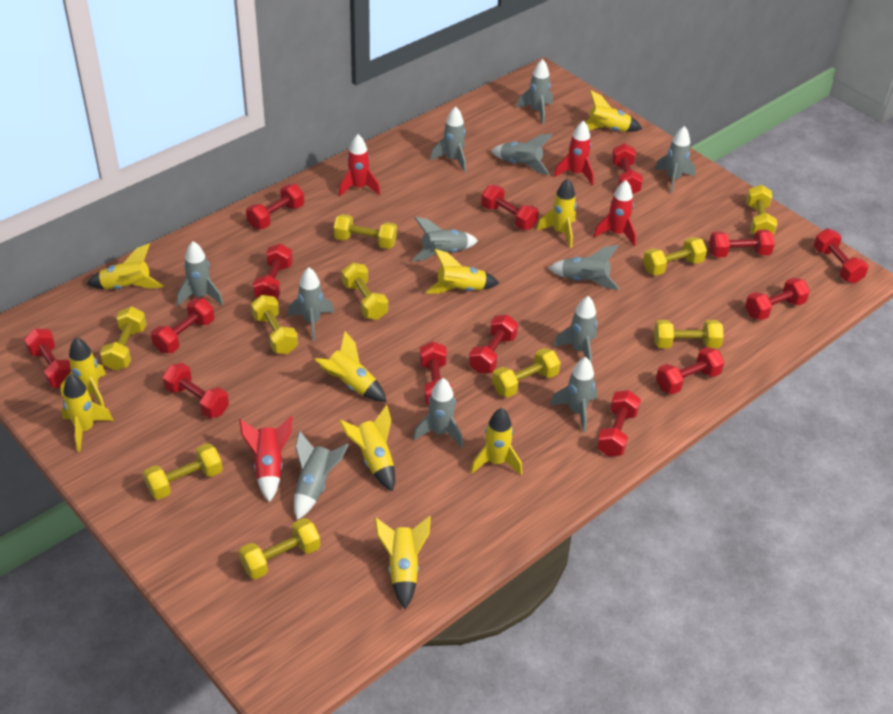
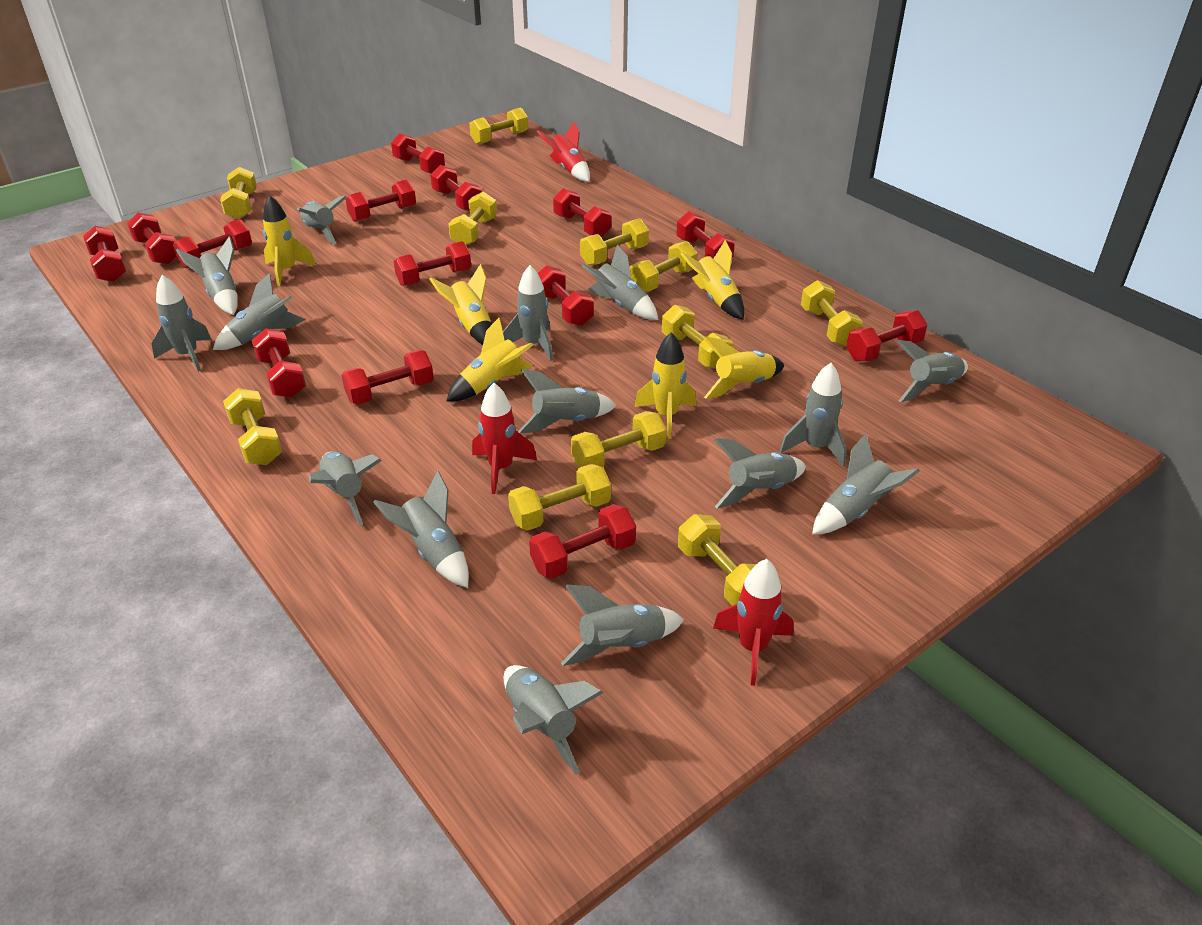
grey rocket: 12 -> 15
red rocket: 4 -> 3
yellow dumbbell: 10 -> 11
yellow rocket: 10 -> 6

